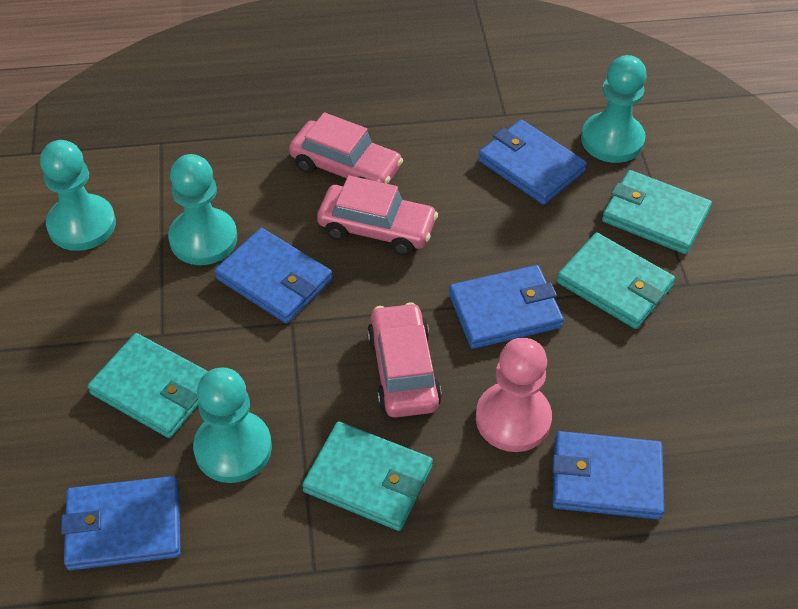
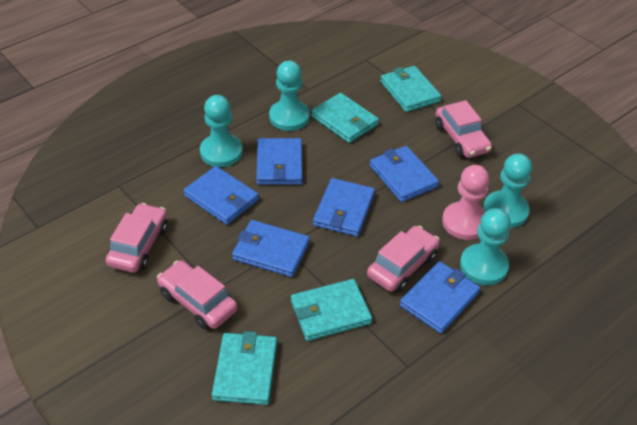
blue wallet: 5 -> 6
pink car: 3 -> 4

